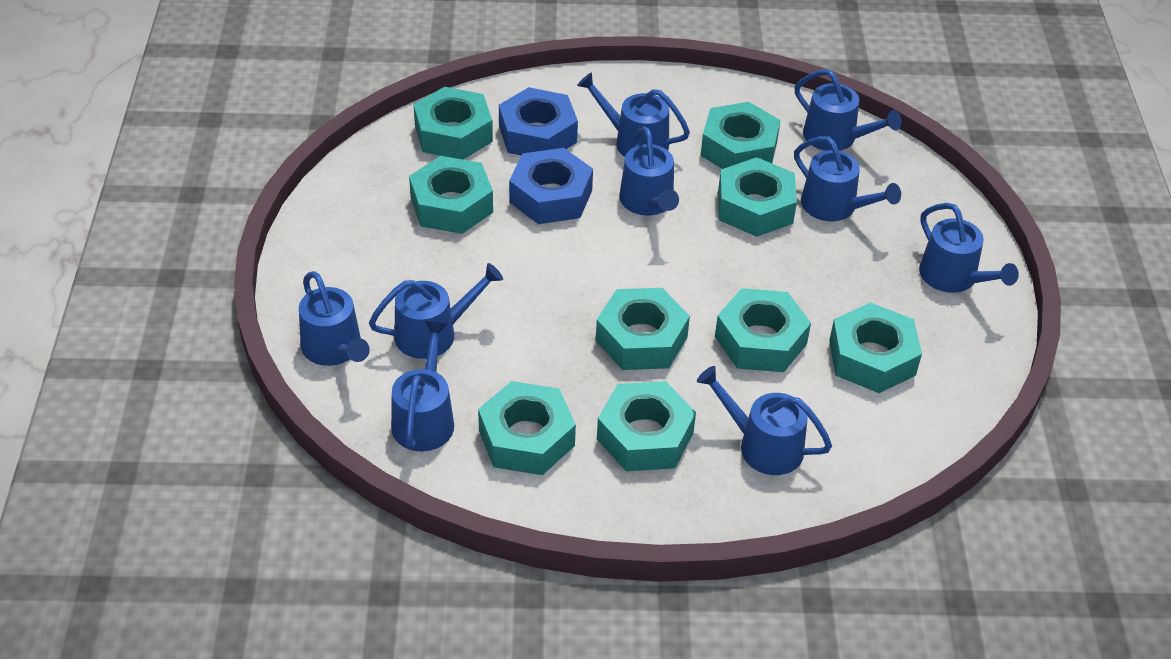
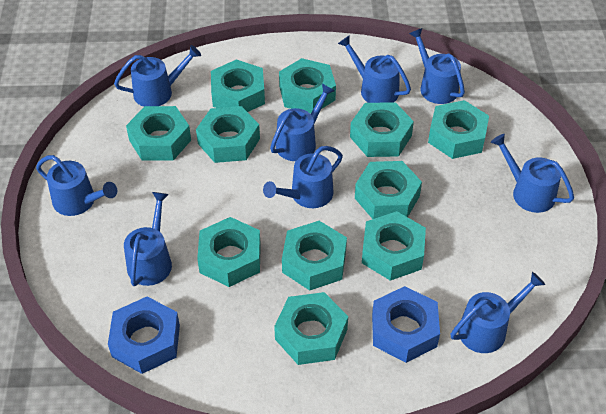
turquoise nut: 9 -> 11

